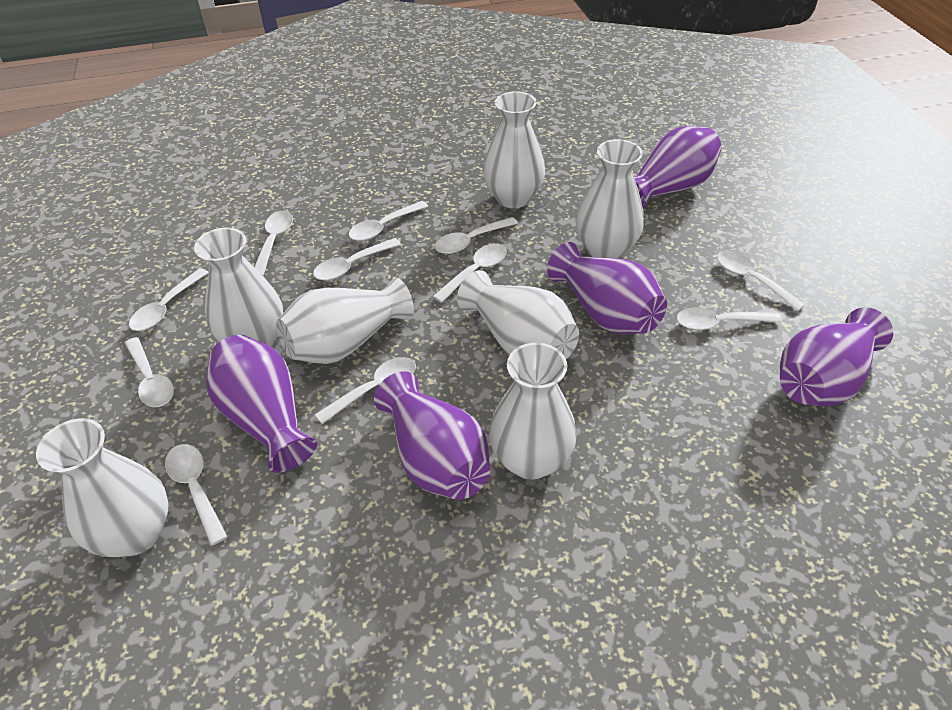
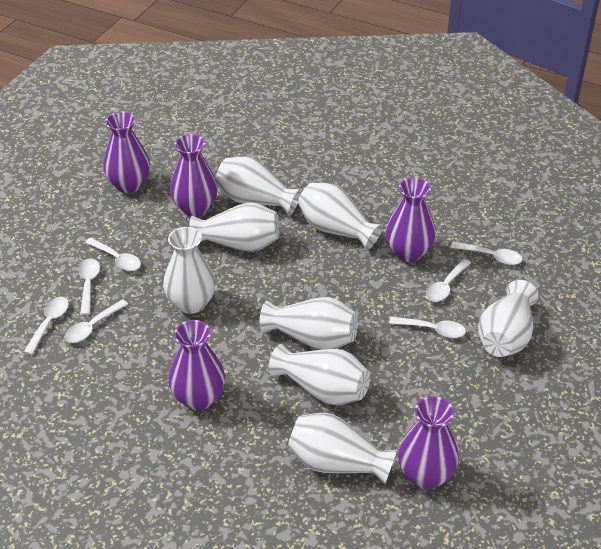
white spoon: 11 -> 7
white vase: 7 -> 8

